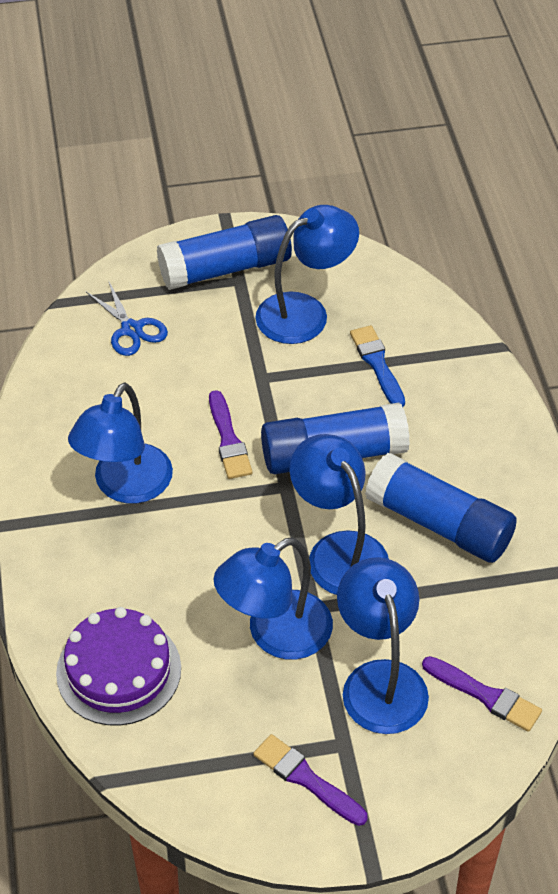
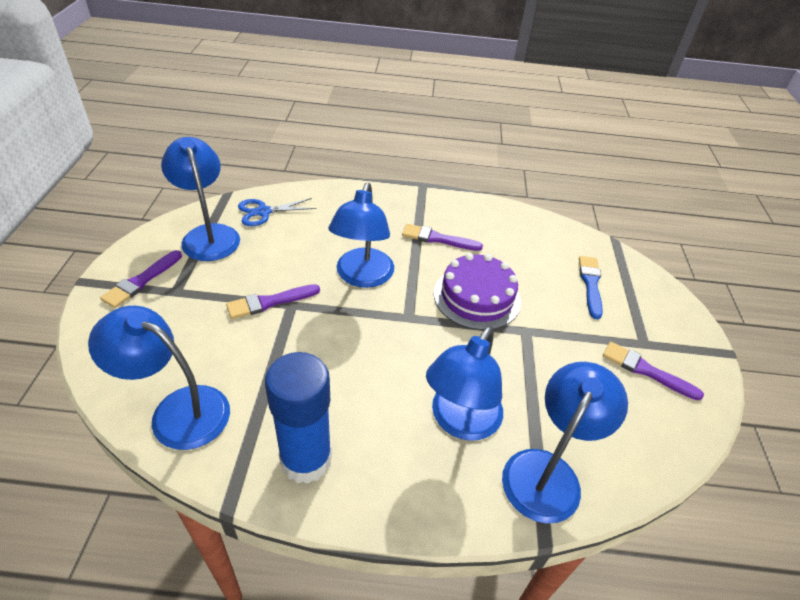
blue glue stick: 3 -> 1
purple brush: 3 -> 4

